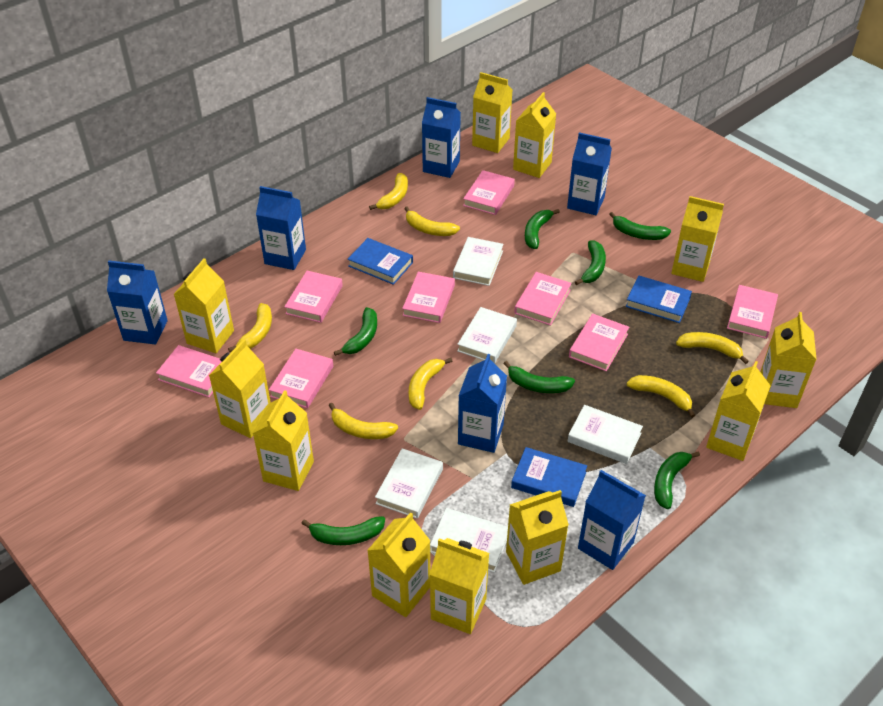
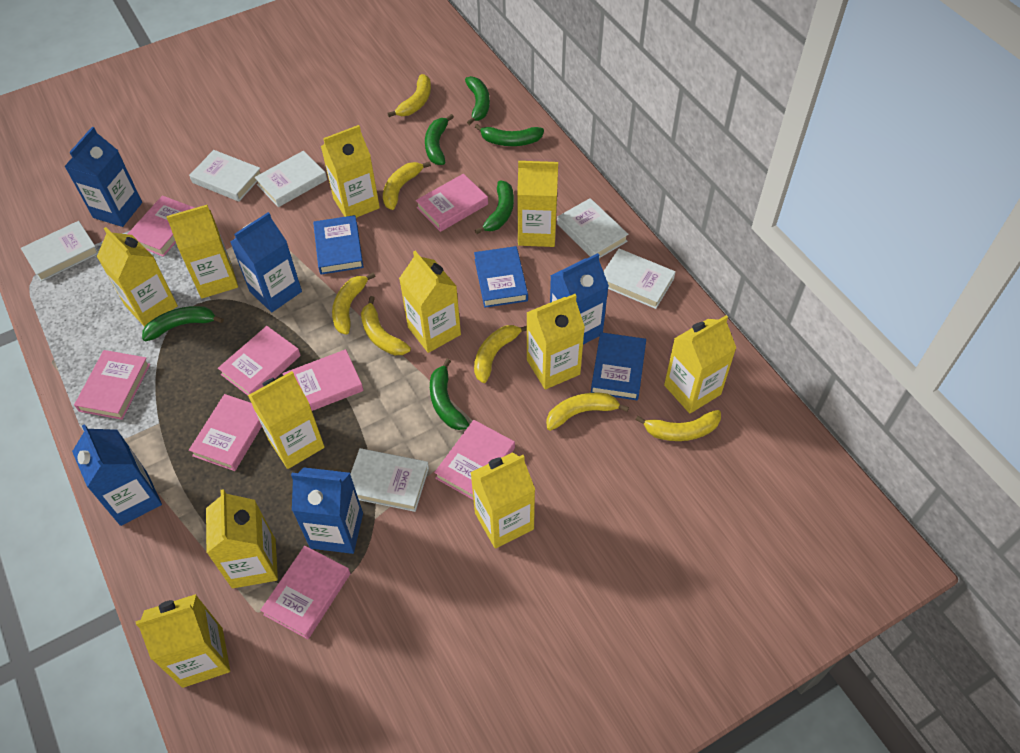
blue carton: 6 -> 5
green banana: 7 -> 6
white book: 5 -> 6

